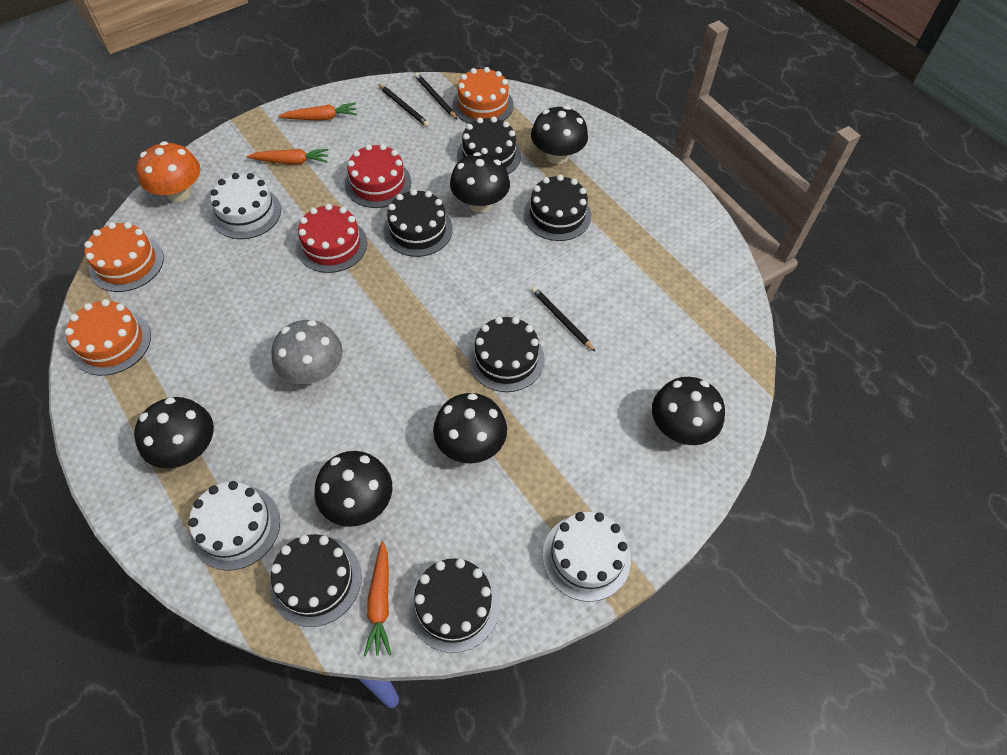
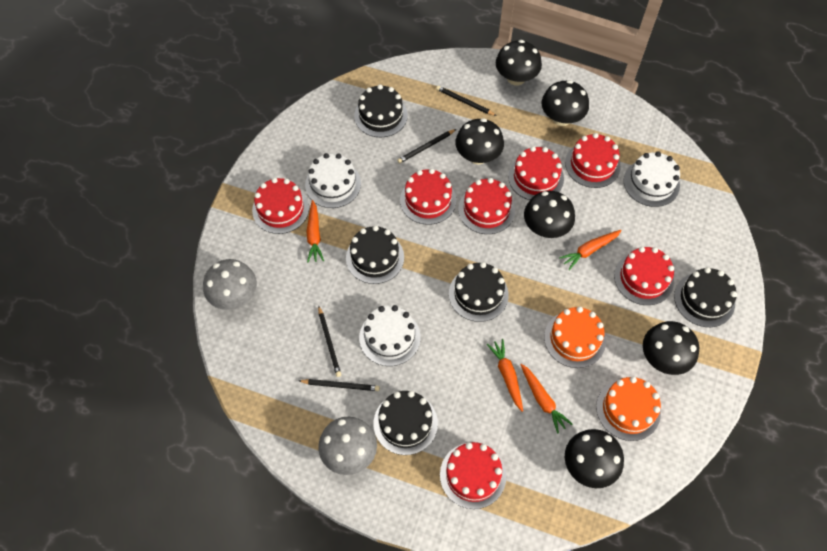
black cake: 6 -> 5
black pencil: 3 -> 4
grey mushroom: 1 -> 2
orange cake: 3 -> 2
orange carrot: 3 -> 4
orange mushroom: 1 -> 0
red cake: 2 -> 7

